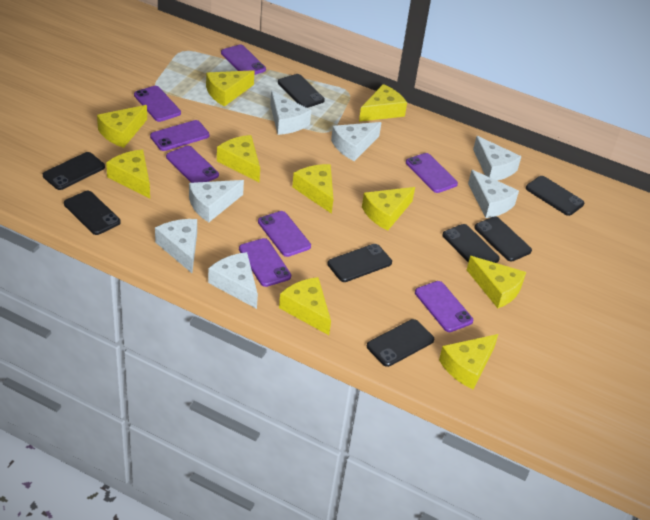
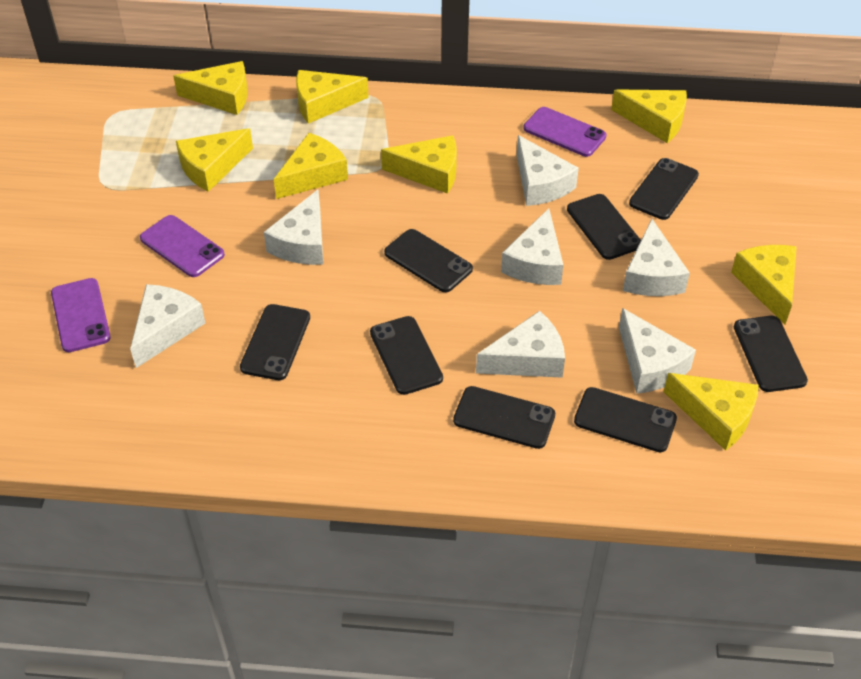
purple phone: 8 -> 3
yellow cheese: 10 -> 8

